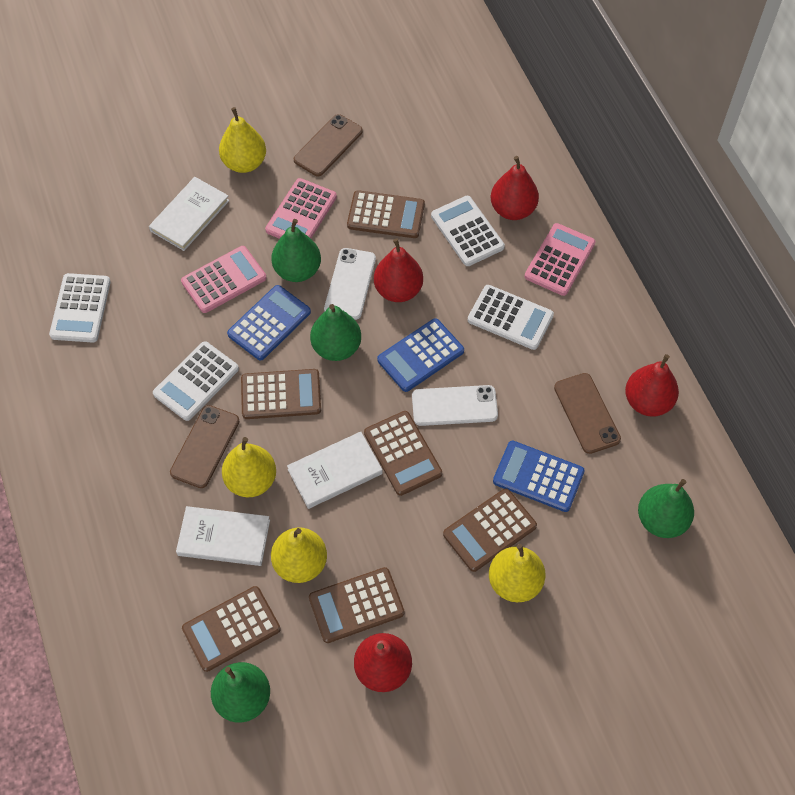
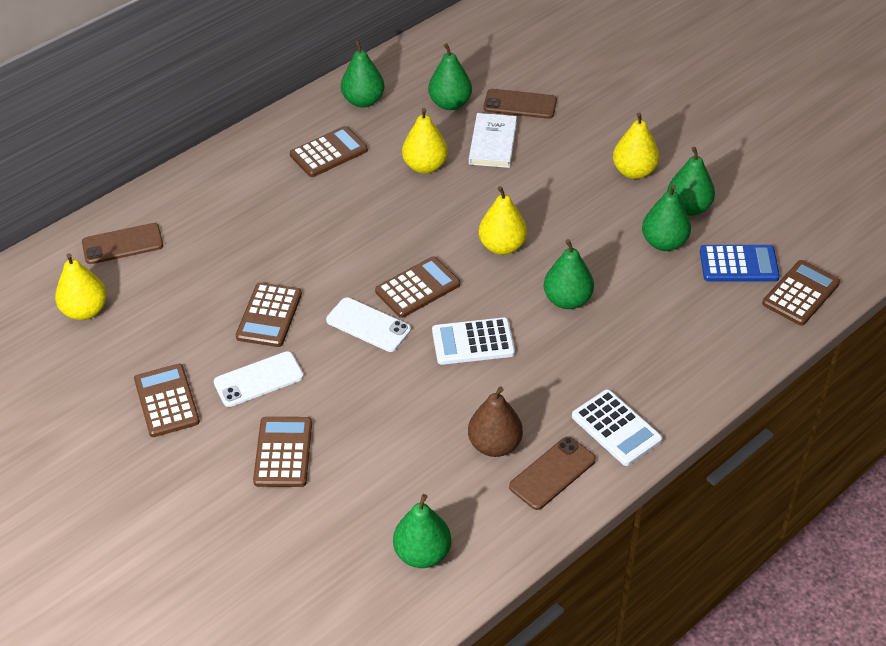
blue calculator: 3 -> 1
brown pear: 0 -> 1
green pear: 4 -> 6
pink calculator: 3 -> 0
red pear: 4 -> 0
white book: 3 -> 1
white calculator: 4 -> 2

